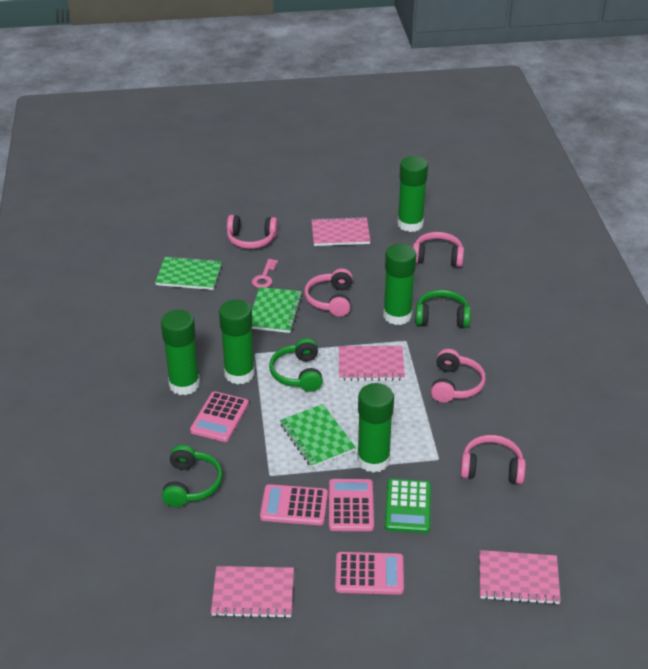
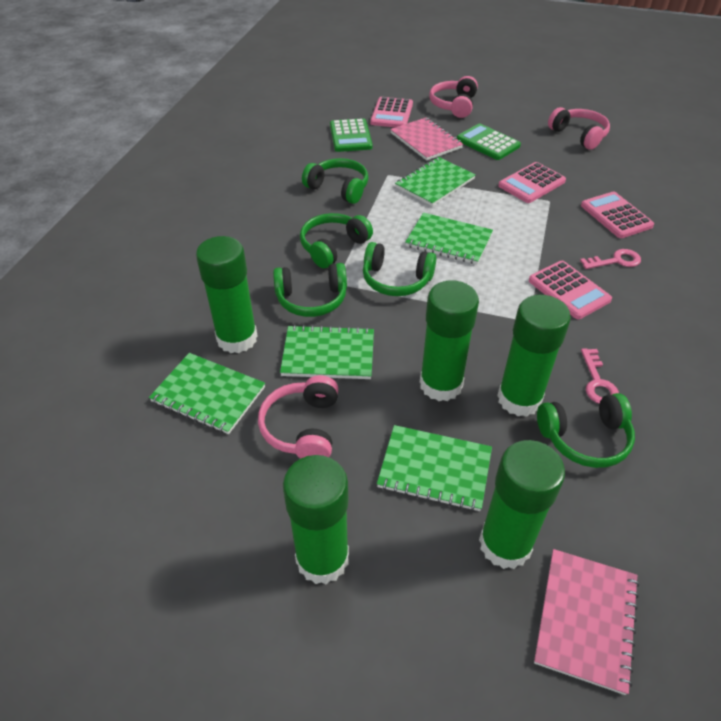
green calculator: 1 -> 2
green headphones: 3 -> 5
green notebook: 3 -> 5
pink headphones: 5 -> 3
pink key: 1 -> 2
pink notebook: 4 -> 2

